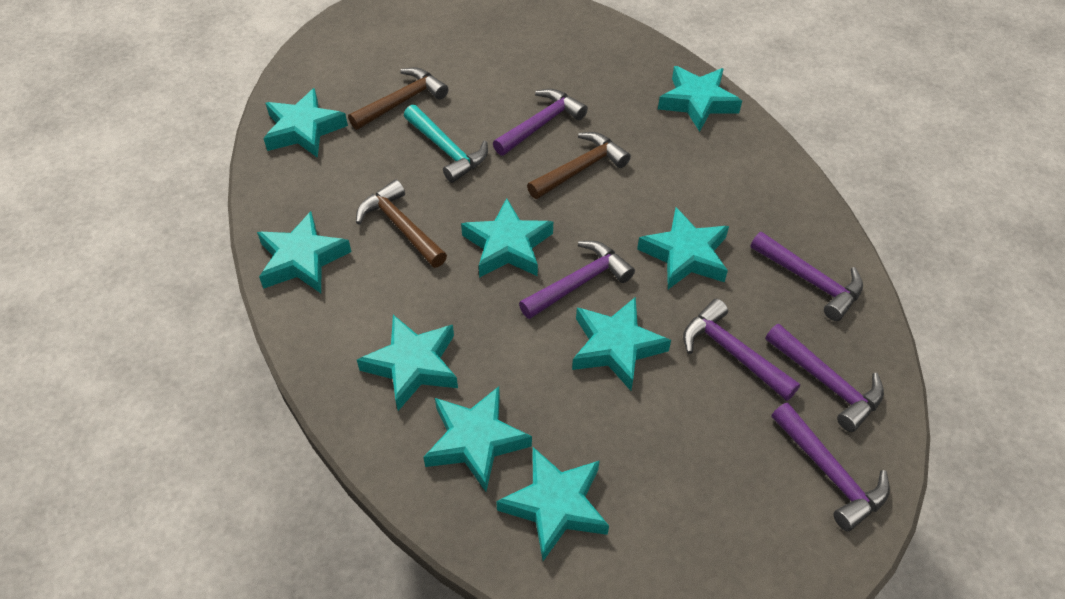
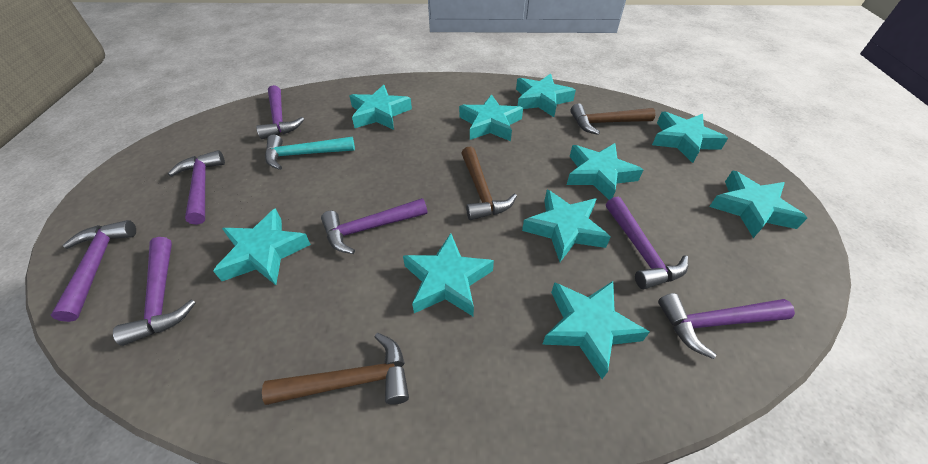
purple hammer: 6 -> 7
turquoise star: 9 -> 10

